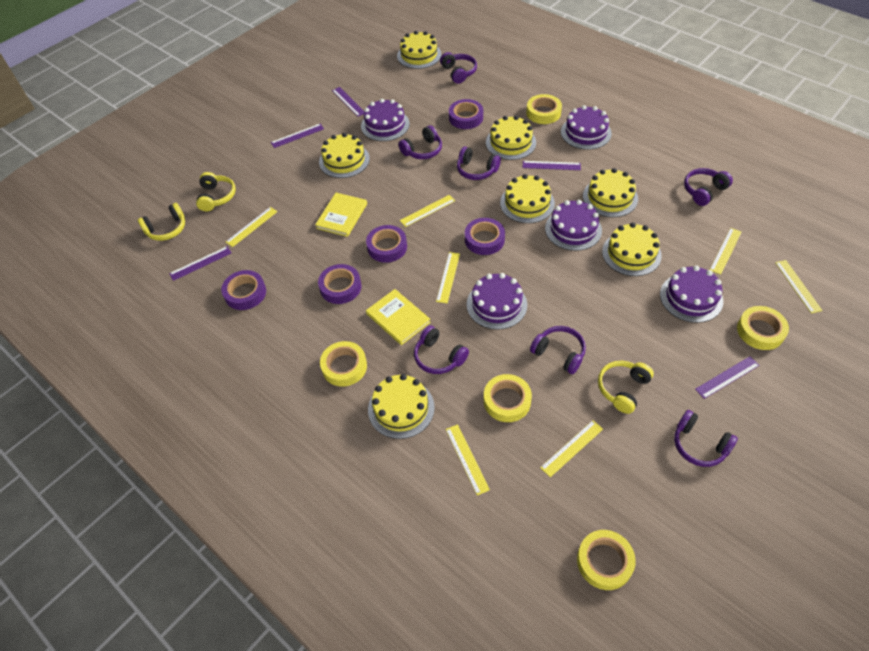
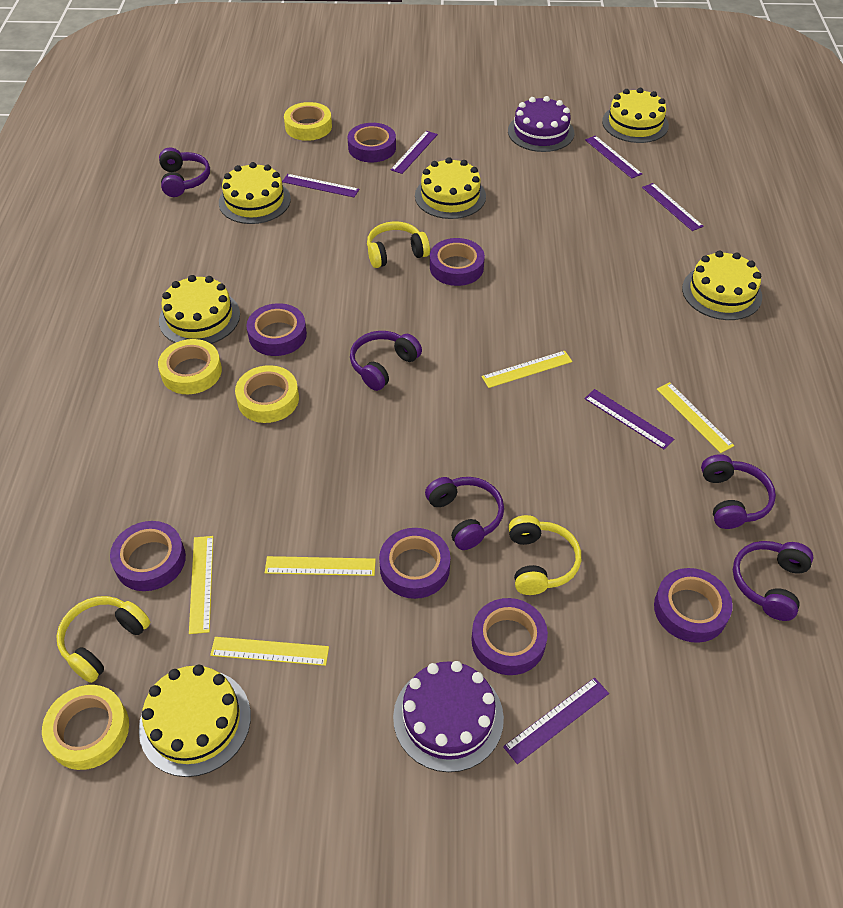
purple cake: 5 -> 2
purple headphones: 7 -> 5
purple ruler: 5 -> 6
purple tape: 5 -> 7
yellow book: 2 -> 0
yellow cake: 7 -> 6
yellow ruler: 7 -> 5
yellow tape: 5 -> 4

